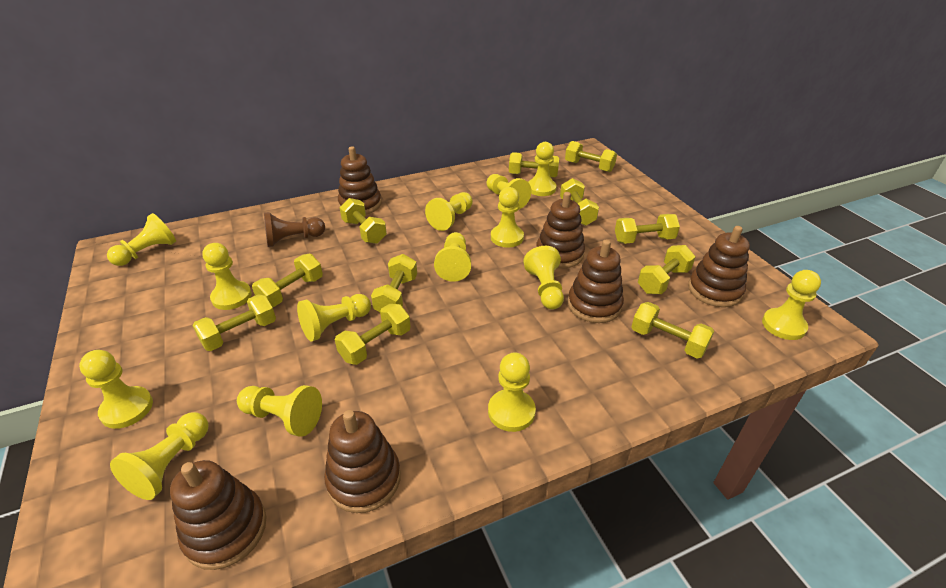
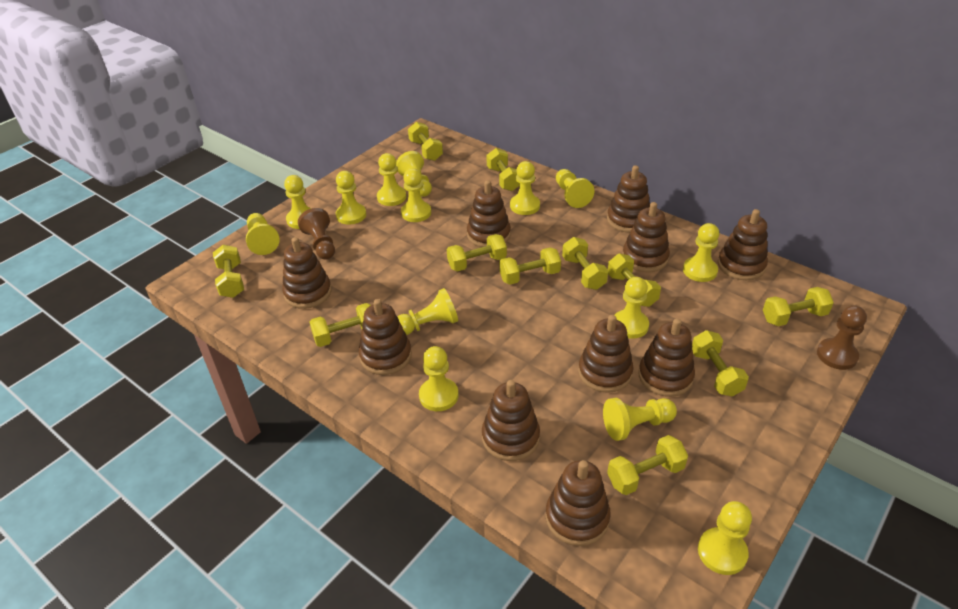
brown pawn: 1 -> 2
brown stacking toy: 6 -> 10

